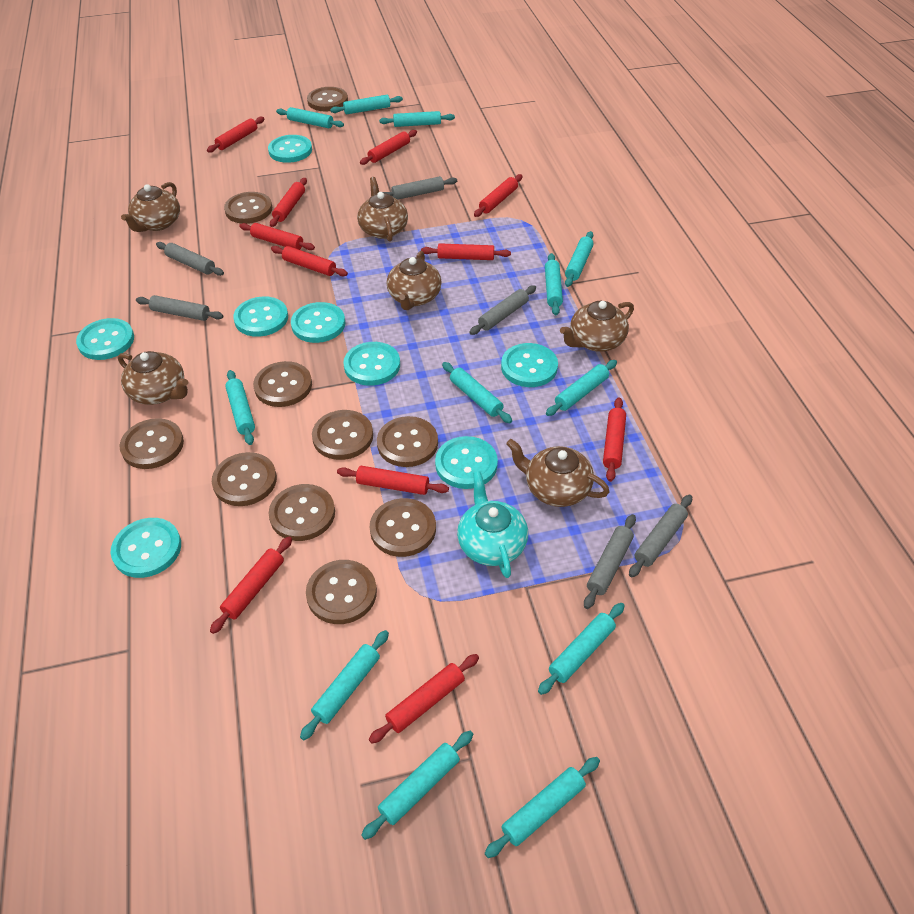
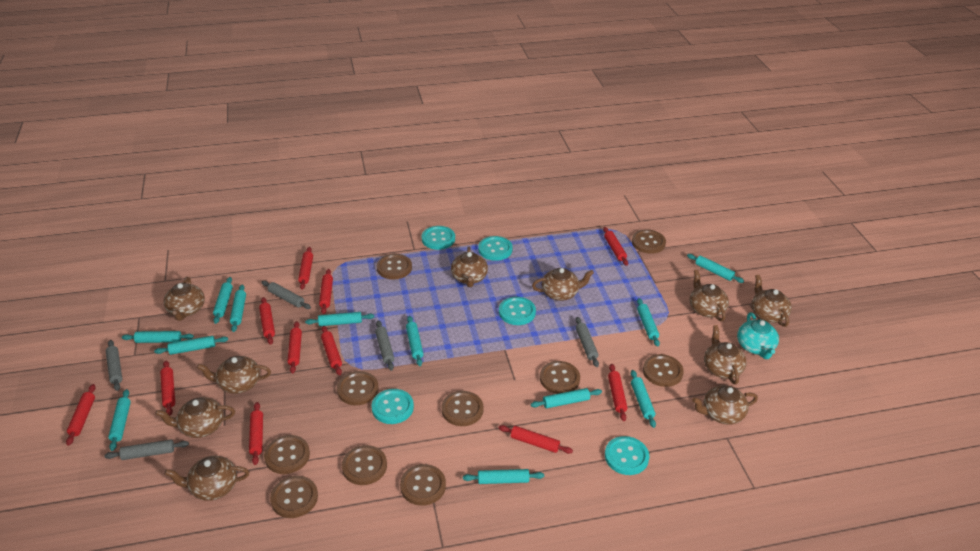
brown teapot: 6 -> 10
grey rolling pin: 6 -> 5
turquoise button: 8 -> 5

